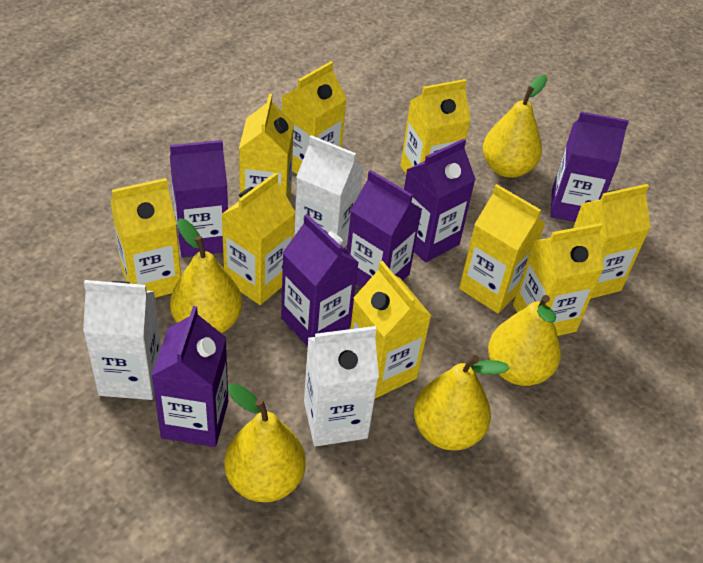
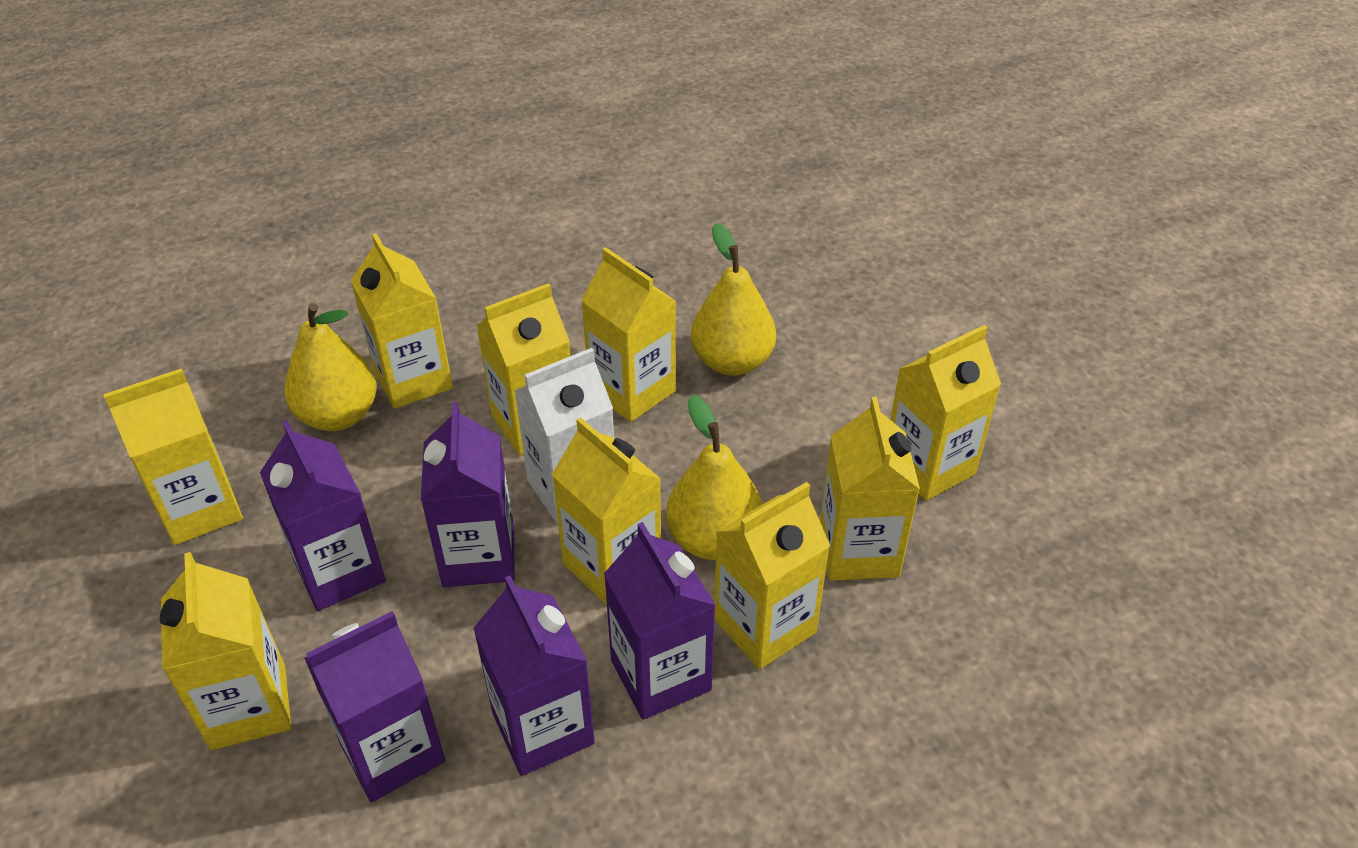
purple carton: 6 -> 5
white carton: 3 -> 1
yellow pear: 5 -> 3

